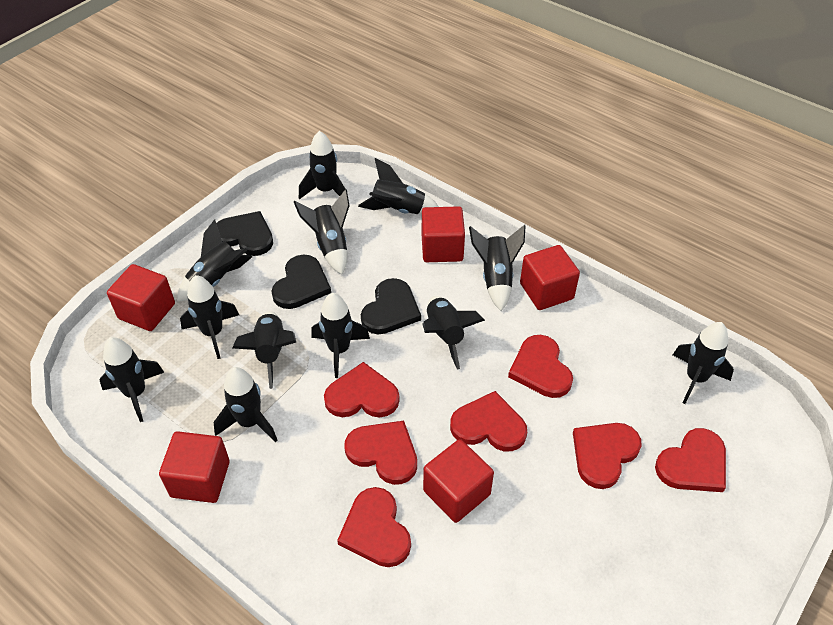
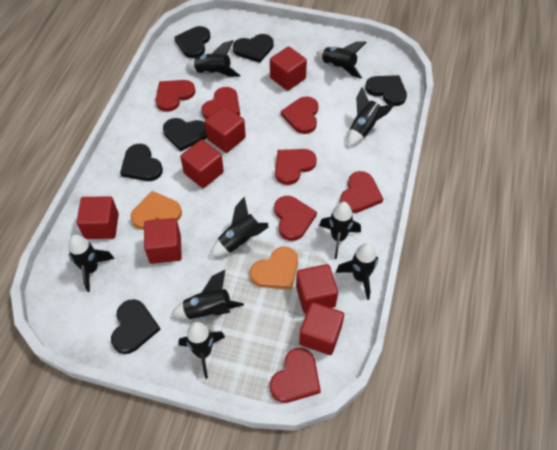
black heart: 3 -> 6
black rocket: 12 -> 9
orange heart: 0 -> 2
red cube: 5 -> 7

